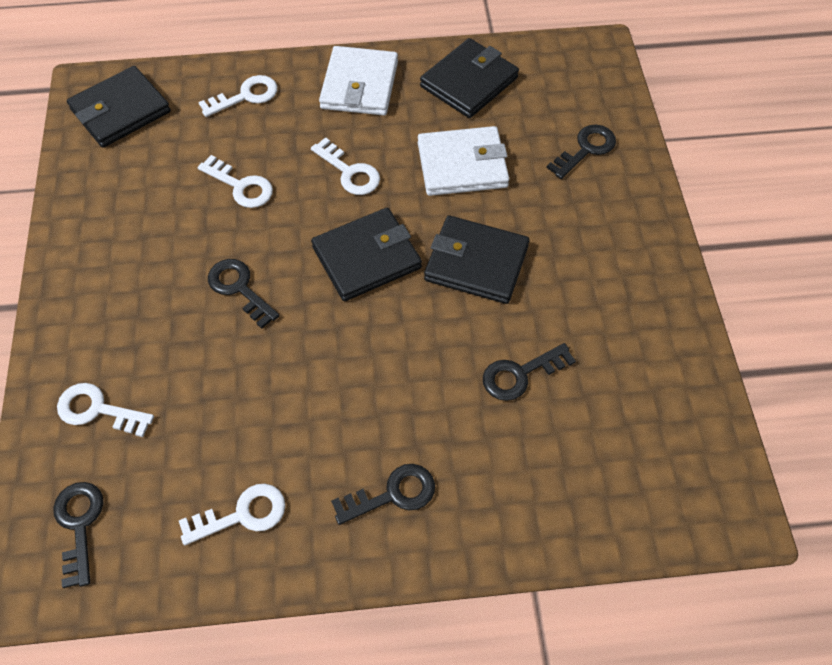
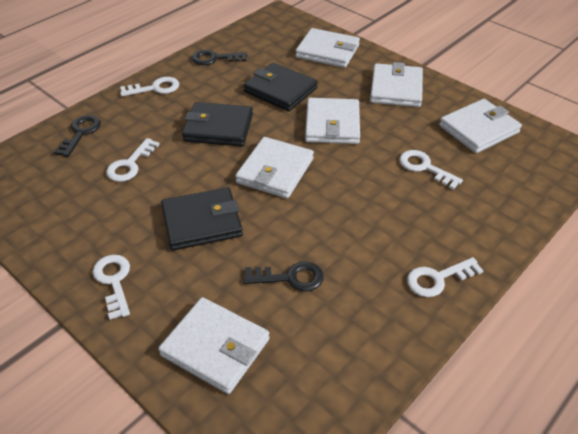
black key: 5 -> 3
black wallet: 4 -> 3
white wallet: 2 -> 6

